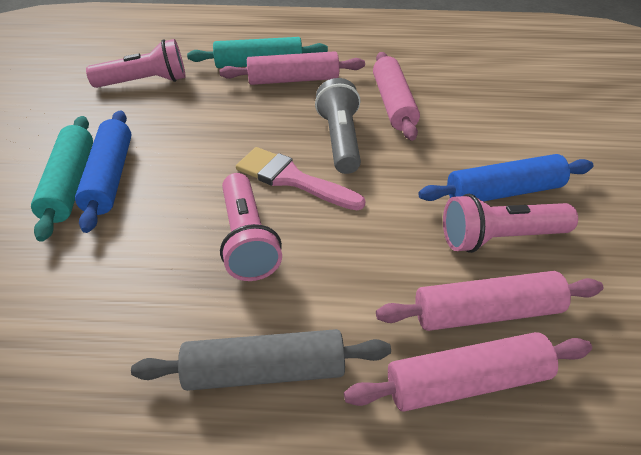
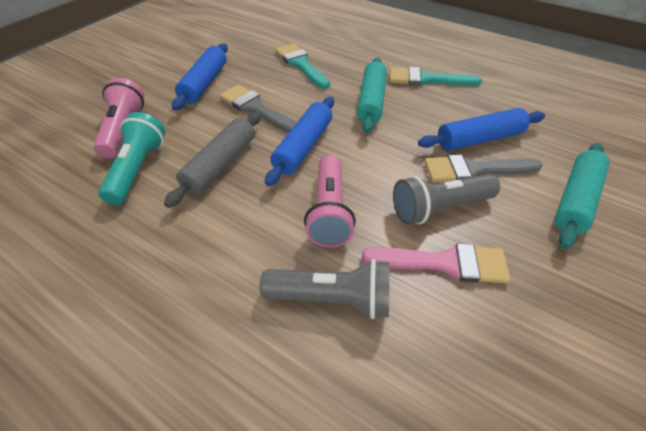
blue rolling pin: 2 -> 3
grey brush: 0 -> 2
grey flashlight: 1 -> 2
pink flashlight: 3 -> 2
pink rolling pin: 4 -> 0
turquoise brush: 0 -> 2
turquoise flashlight: 0 -> 1

